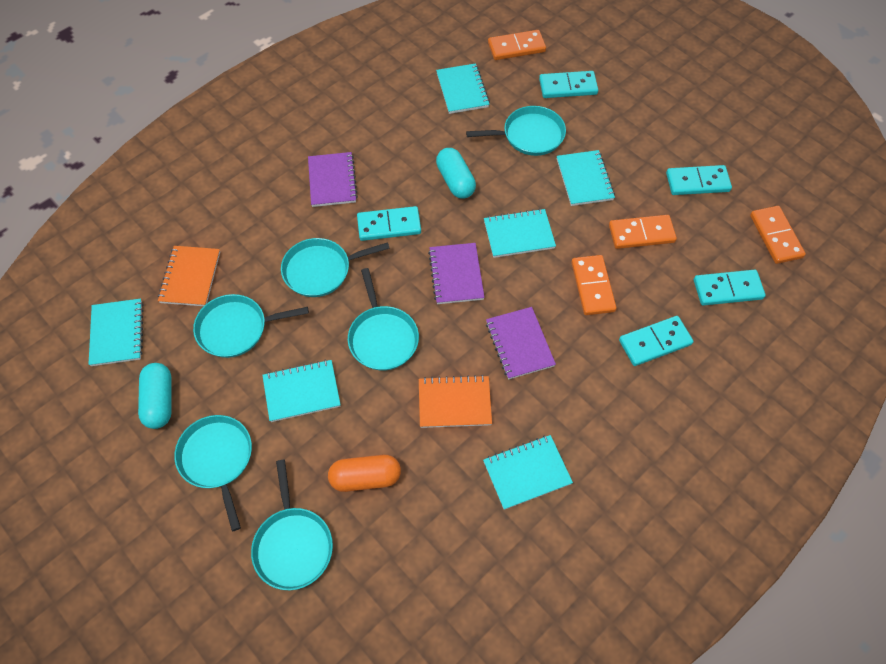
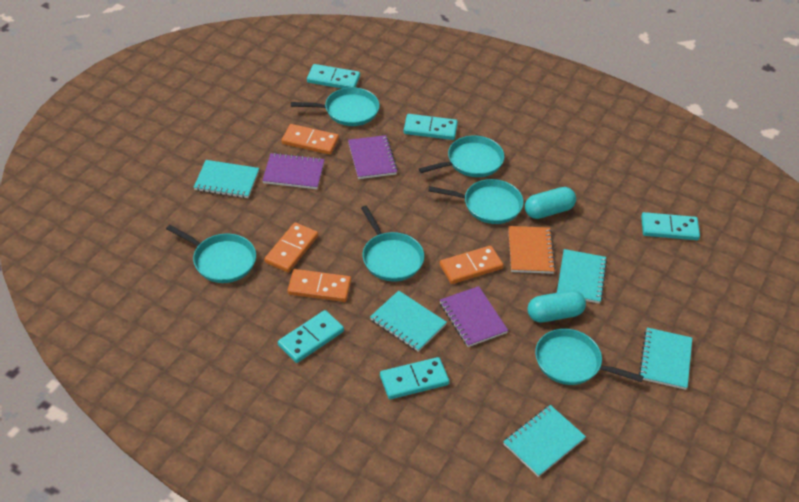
orange capsule: 1 -> 0
orange notebook: 2 -> 1
turquoise notebook: 6 -> 5

